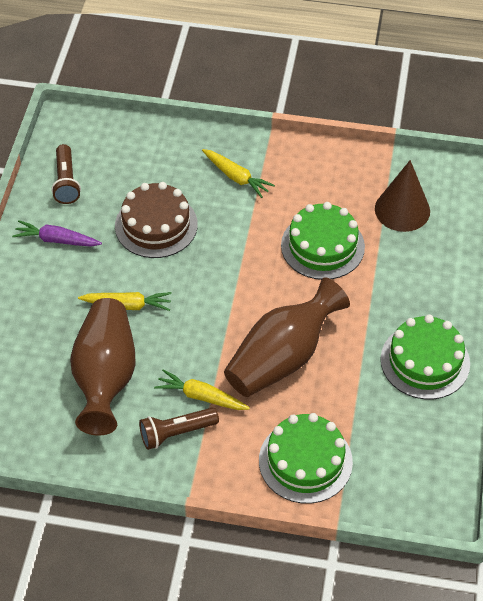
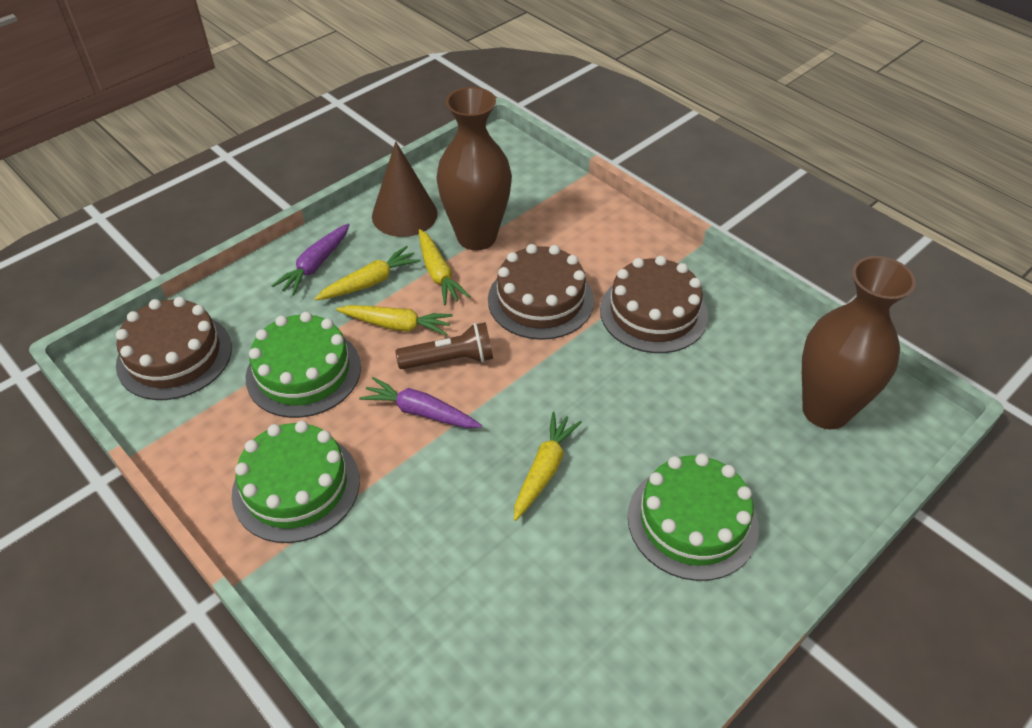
brown cake: 1 -> 3
brown flashlight: 2 -> 1
purple carrot: 1 -> 2
yellow carrot: 3 -> 4

